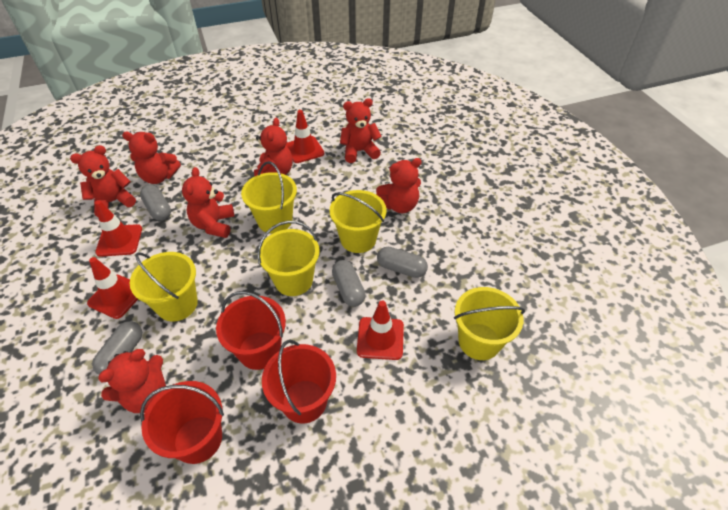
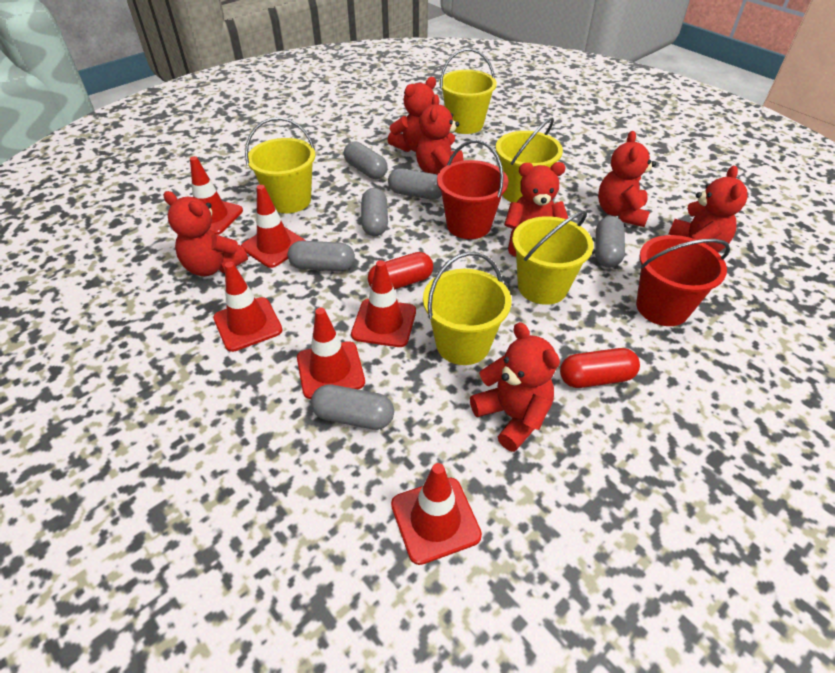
grey capsule: 4 -> 6
red bucket: 3 -> 2
red capsule: 0 -> 2
red traffic cone: 4 -> 6

